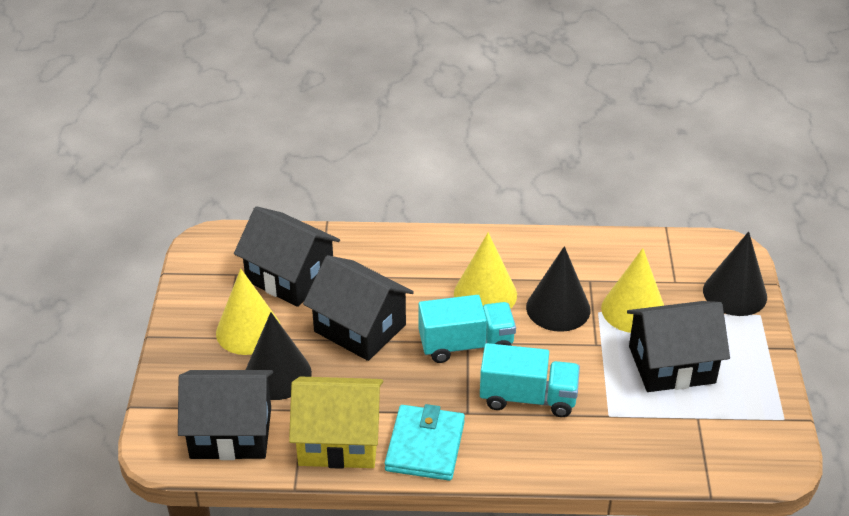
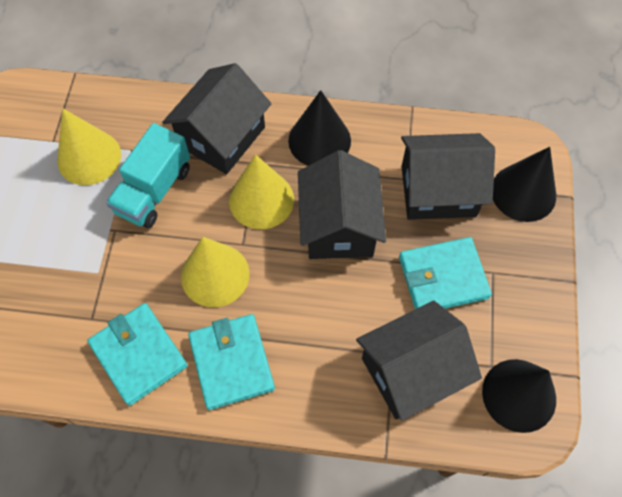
turquoise truck: 2 -> 1
turquoise wallet: 1 -> 3
yellow house: 1 -> 0

